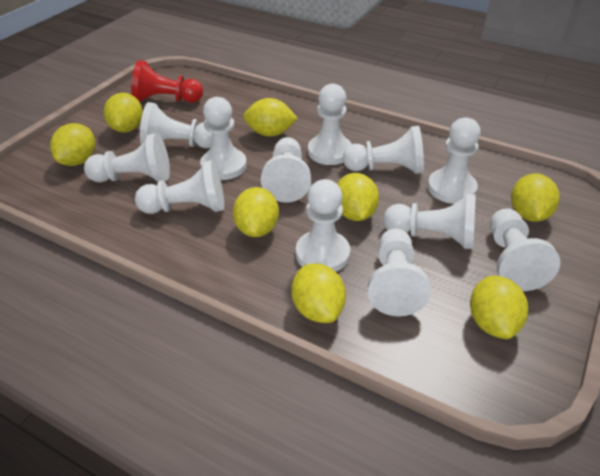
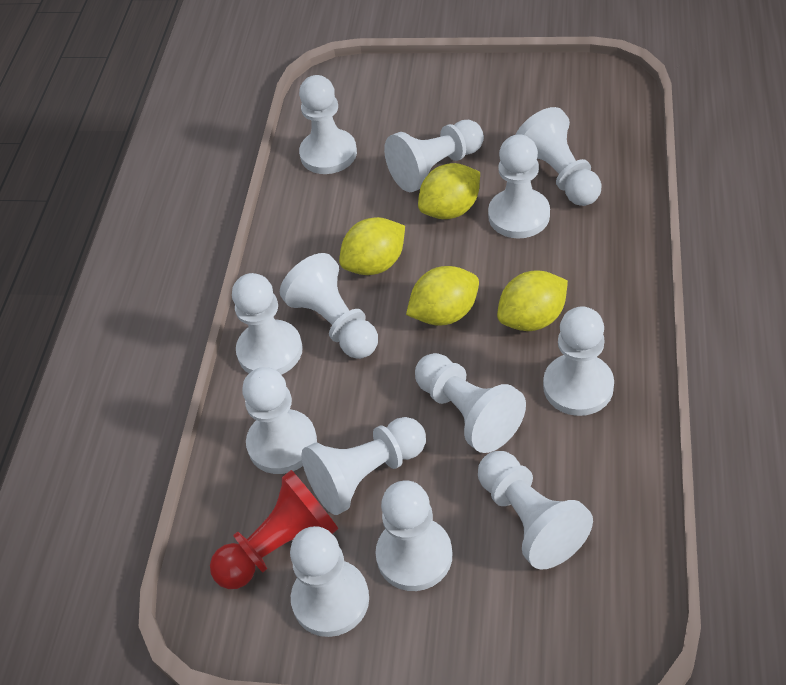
white pawn: 12 -> 13
yellow lemon: 8 -> 4

